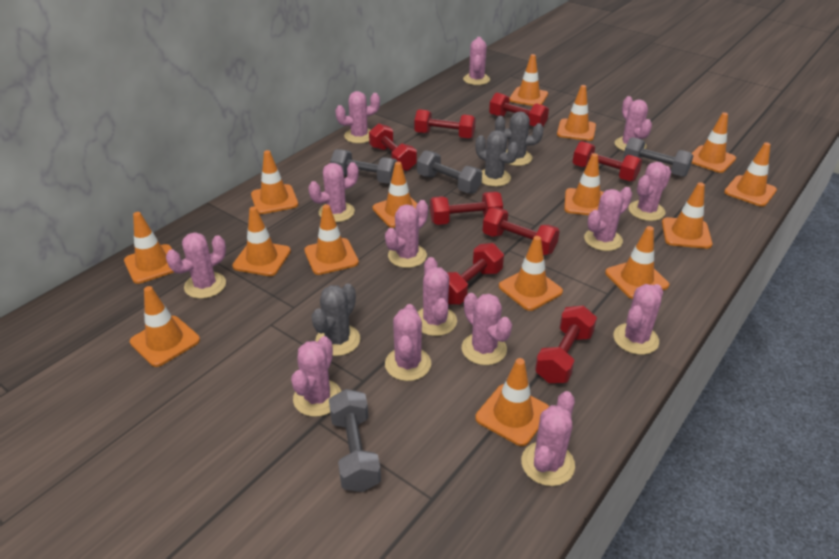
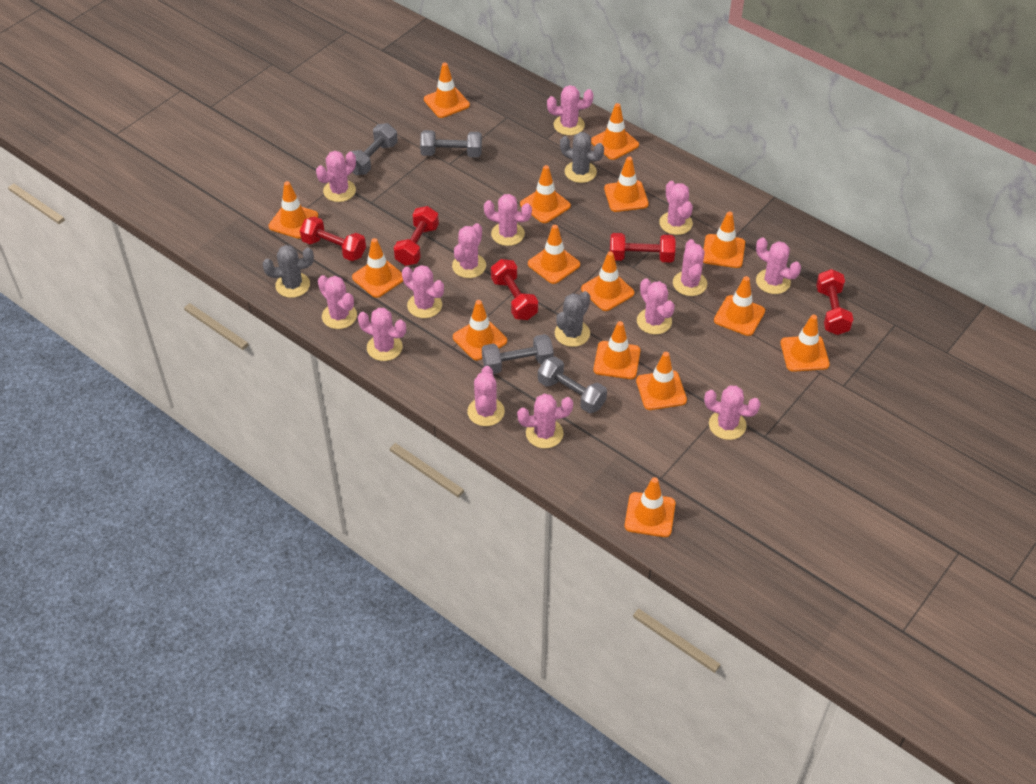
red dumbbell: 8 -> 5

